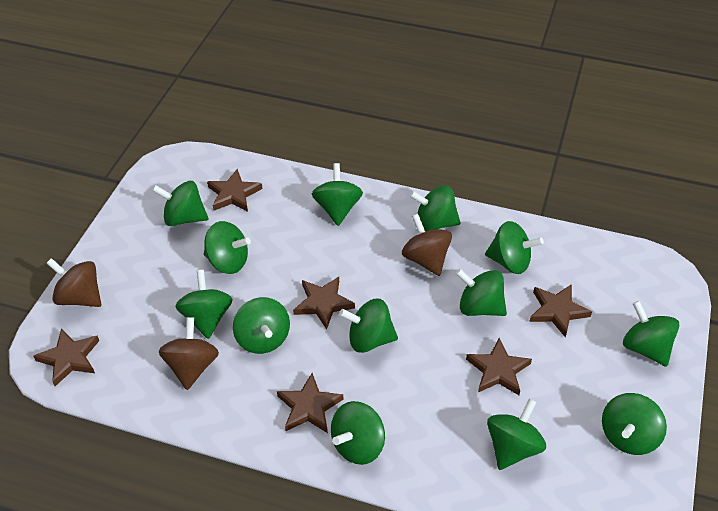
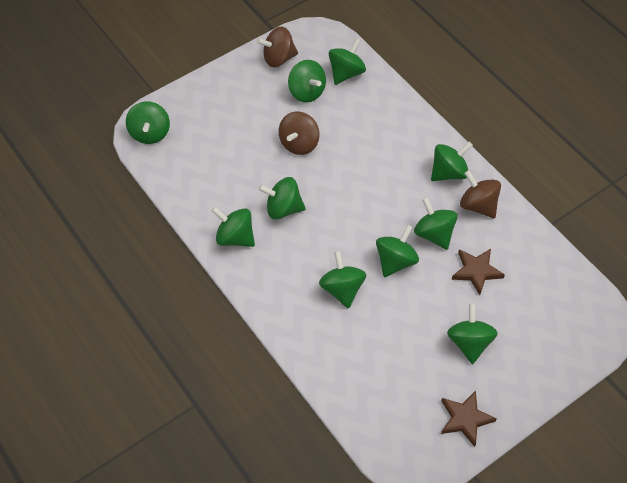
brown star: 6 -> 2
green spinning top: 13 -> 10

